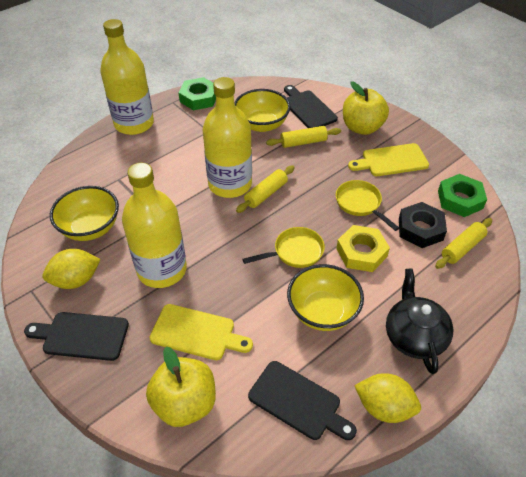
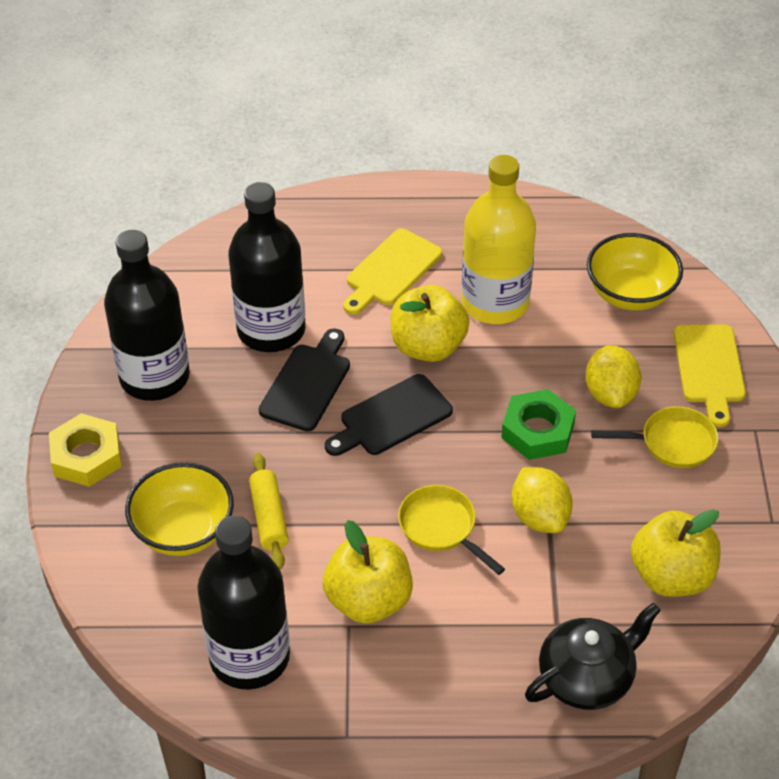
black bottle: 0 -> 3
black cutting board: 3 -> 2
black nut: 1 -> 0
green nut: 2 -> 1
yellow apple: 2 -> 3
yellow bottle: 3 -> 1
yellow bowl: 3 -> 2
yellow rolling pin: 3 -> 1

